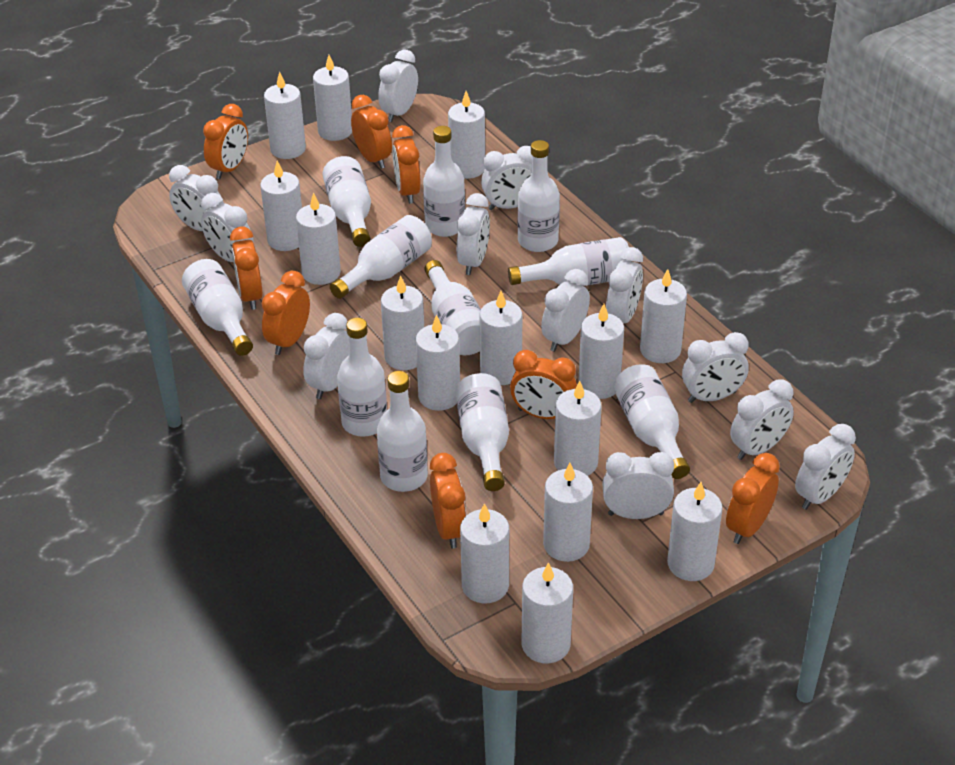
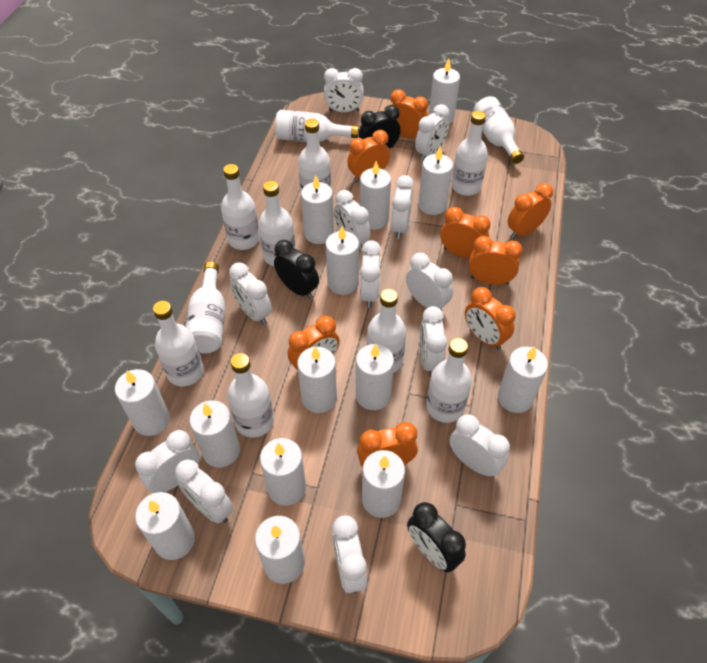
black clock: 0 -> 3
white candle: 15 -> 14

